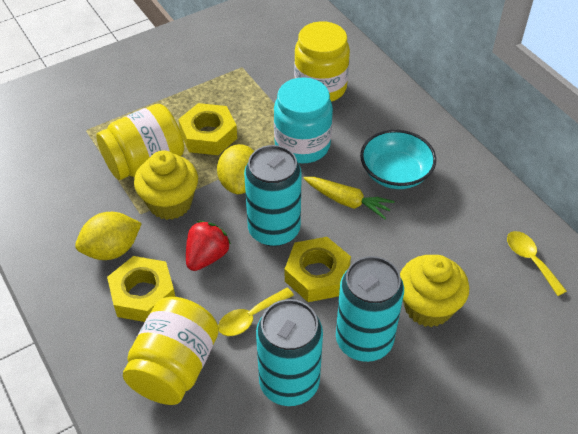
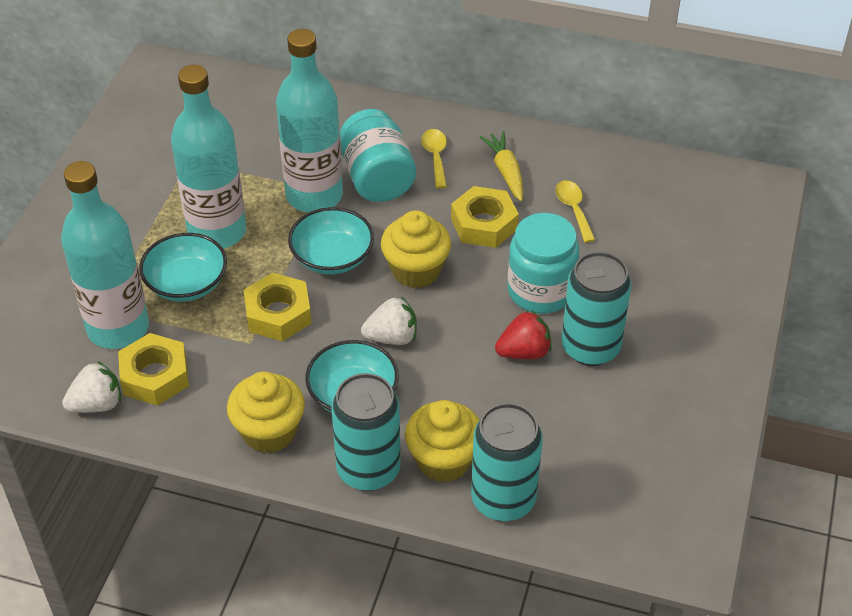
turquoise bottle: 0 -> 3
turquoise bowl: 1 -> 3
turquoise jar: 1 -> 2
white strawberry: 0 -> 2
yellow cupcake: 2 -> 3
yellow jar: 3 -> 0
yellow lemon: 2 -> 0

